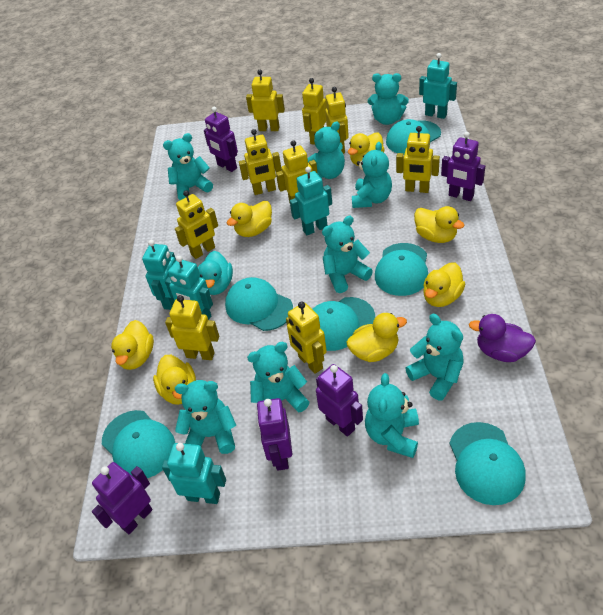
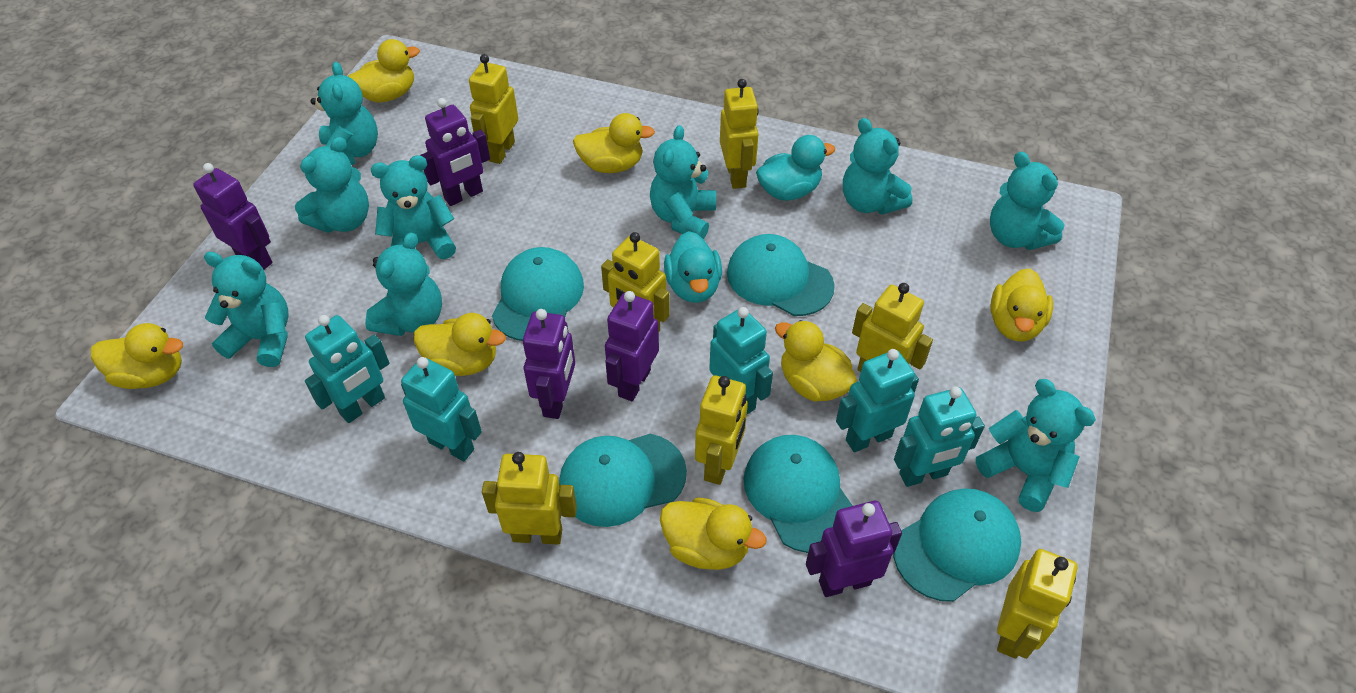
purple duck: 1 -> 0
turquoise cap: 6 -> 5
turquoise duck: 1 -> 2
yellow robot: 9 -> 7

